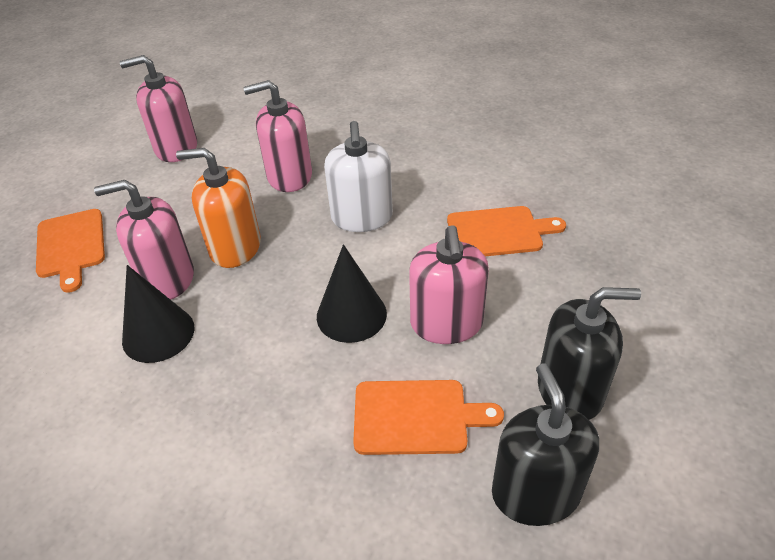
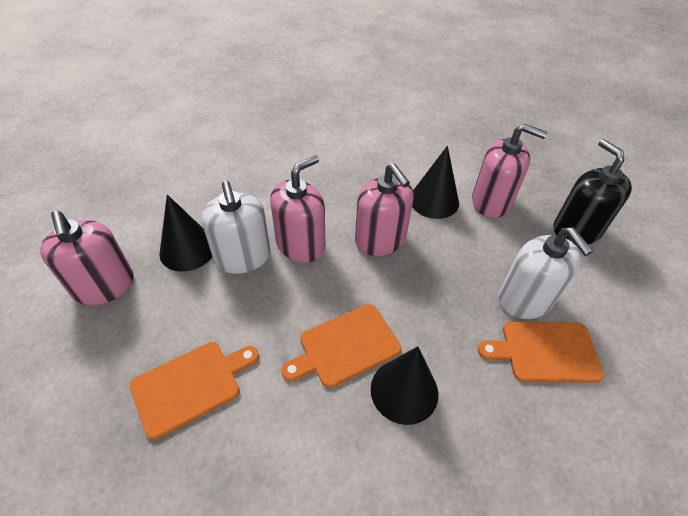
black cone: 2 -> 3
black soap dispenser: 2 -> 1
orange soap dispenser: 1 -> 0
white soap dispenser: 1 -> 2

